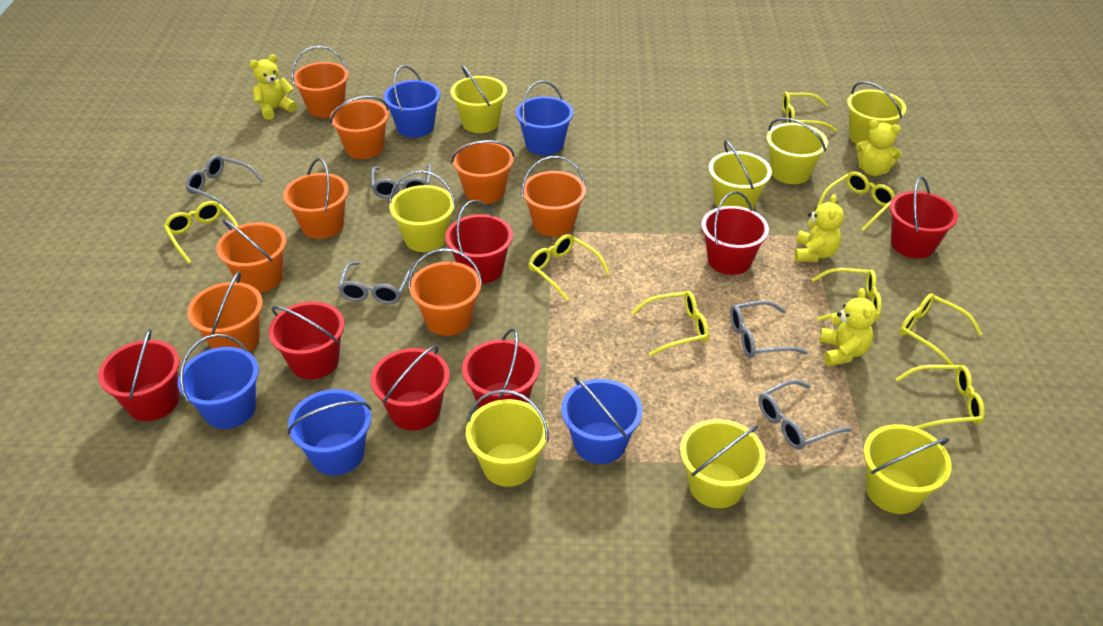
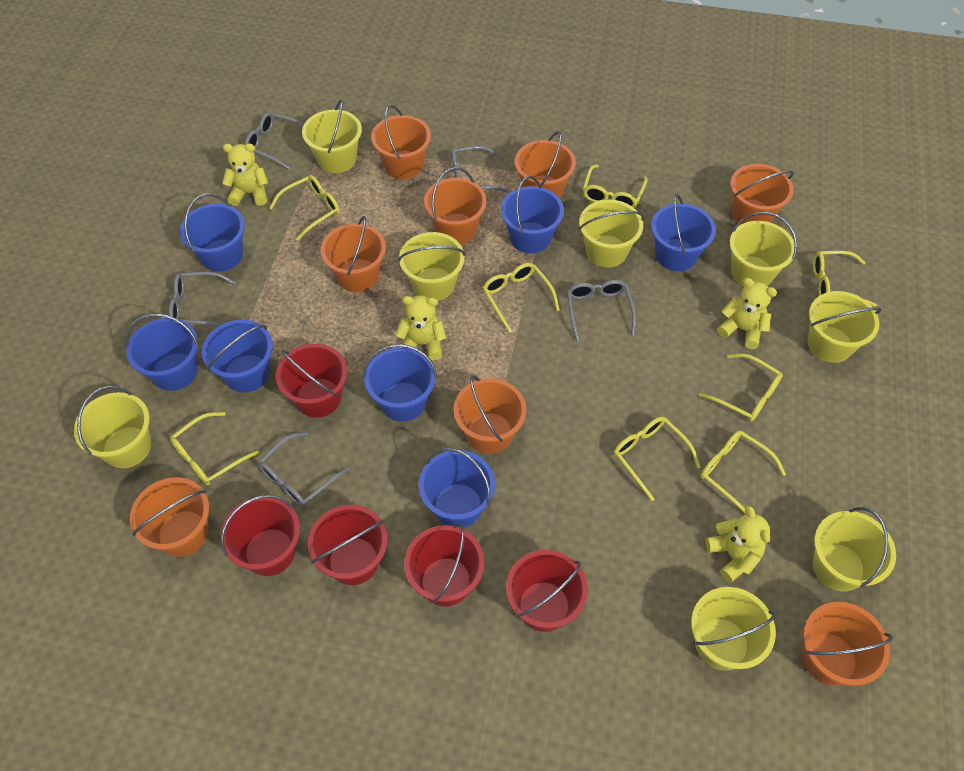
blue bucket: 5 -> 7
red bucket: 7 -> 5

